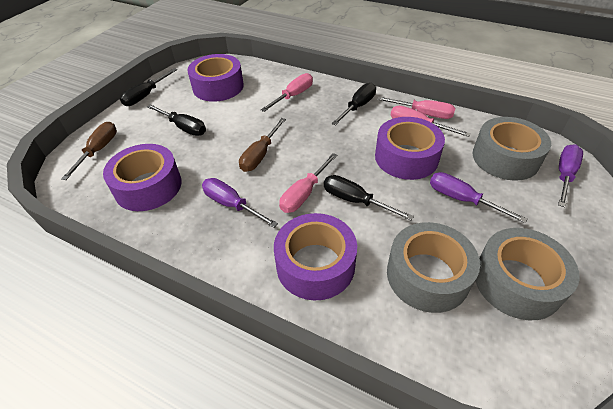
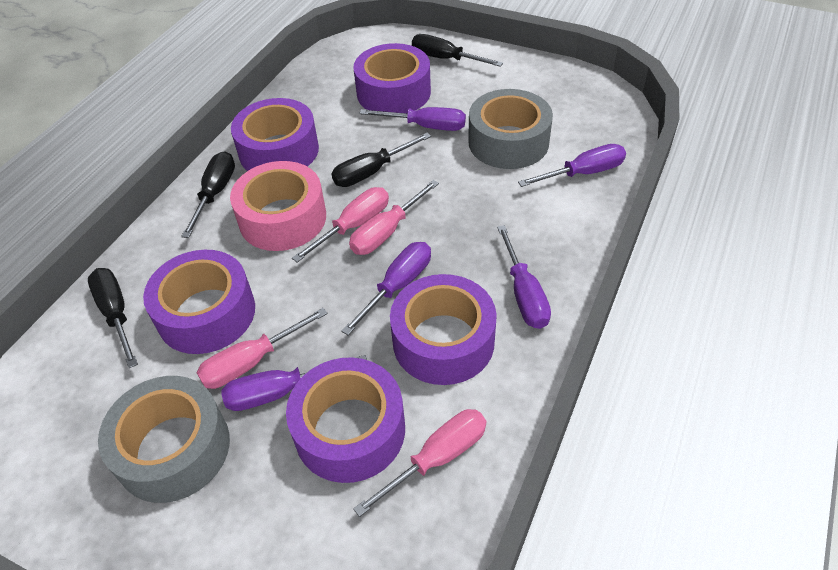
brown screwdriver: 2 -> 0
grey tape: 3 -> 2
pink tape: 0 -> 1
purple screwdriver: 3 -> 5
purple tape: 4 -> 5

